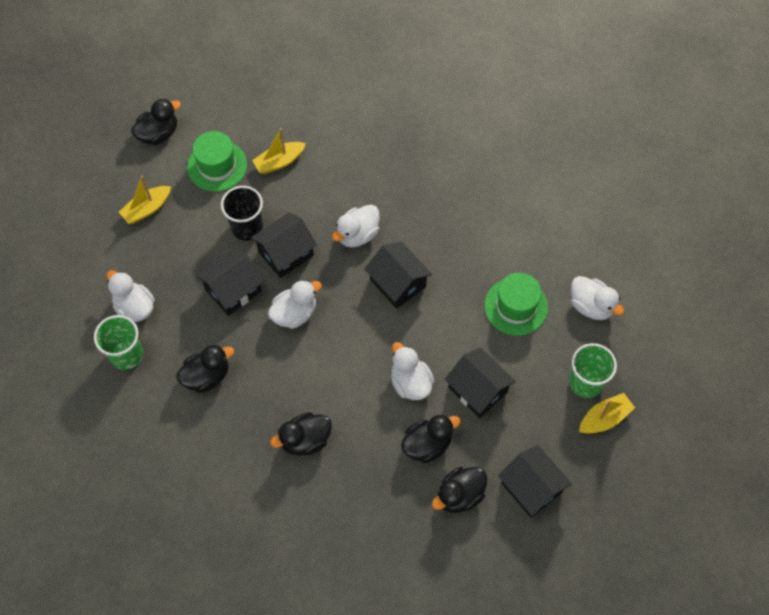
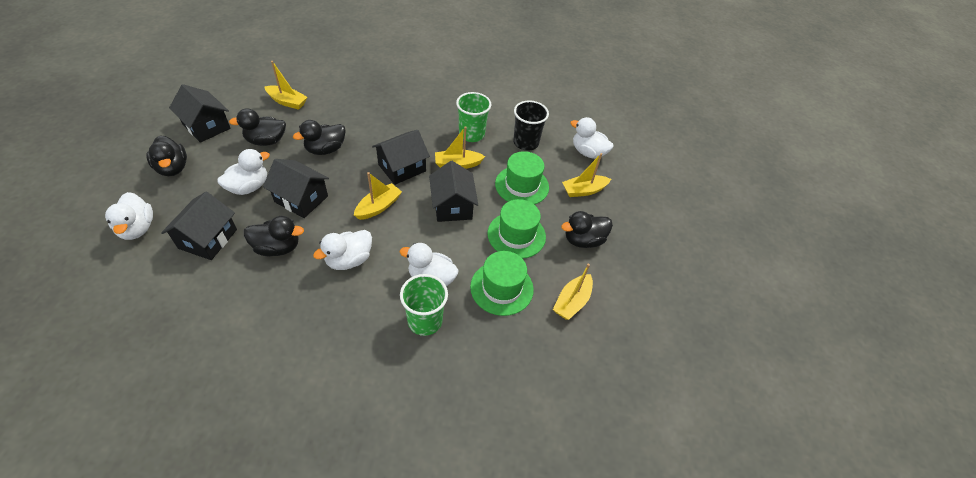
green hat: 2 -> 3
yellow boat: 3 -> 5

